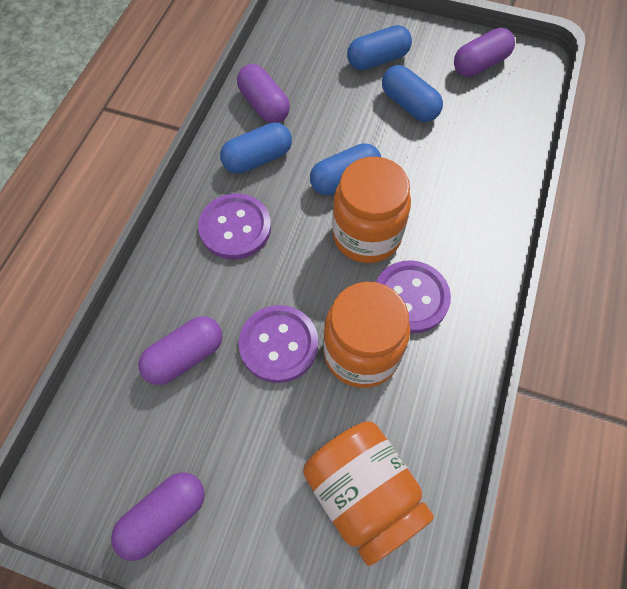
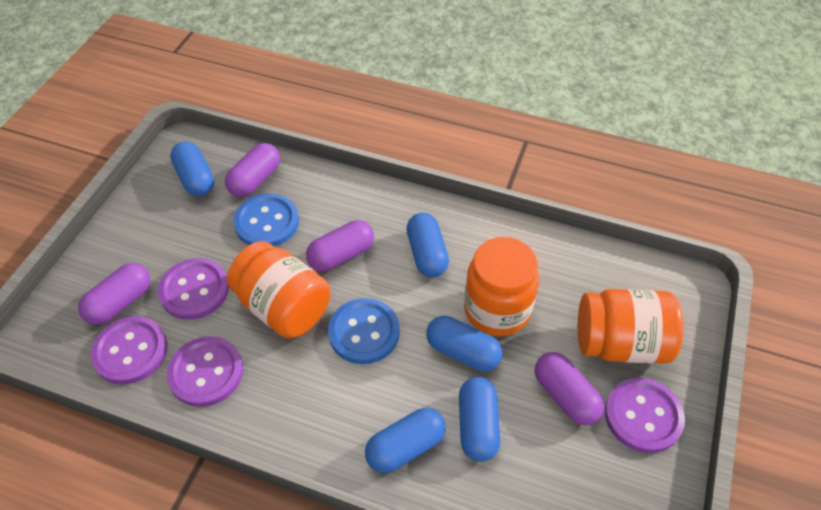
blue button: 0 -> 2
blue capsule: 4 -> 5
purple button: 3 -> 4

